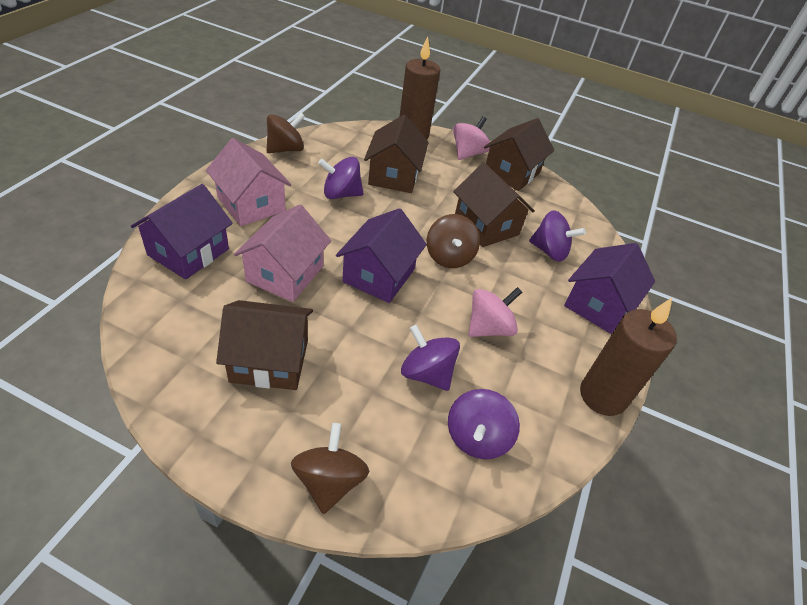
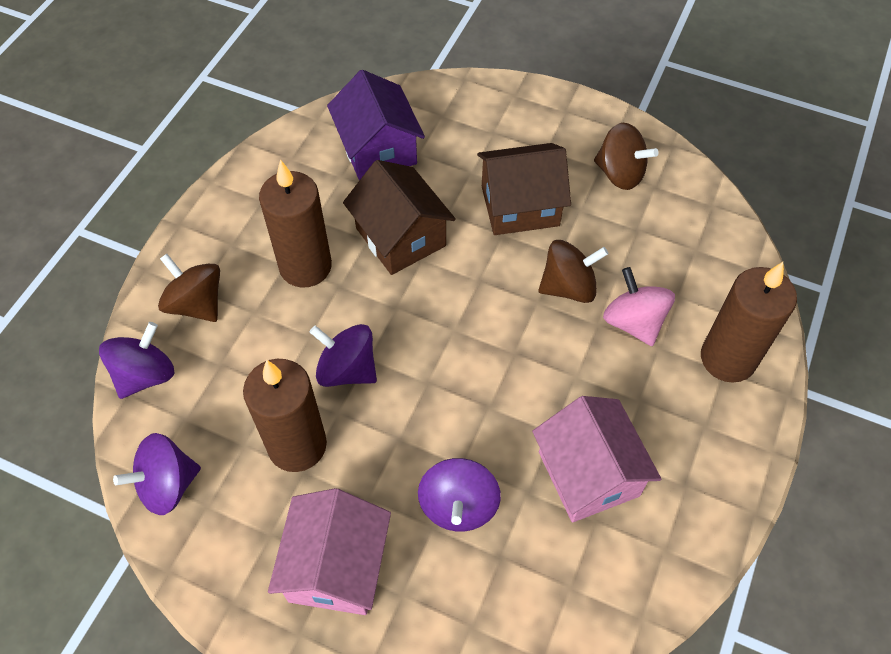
brown candle: 2 -> 3
brown house: 4 -> 2
pink spinning top: 2 -> 1
purple house: 3 -> 1

